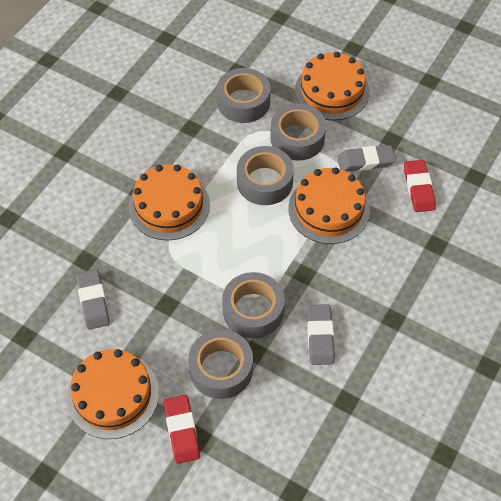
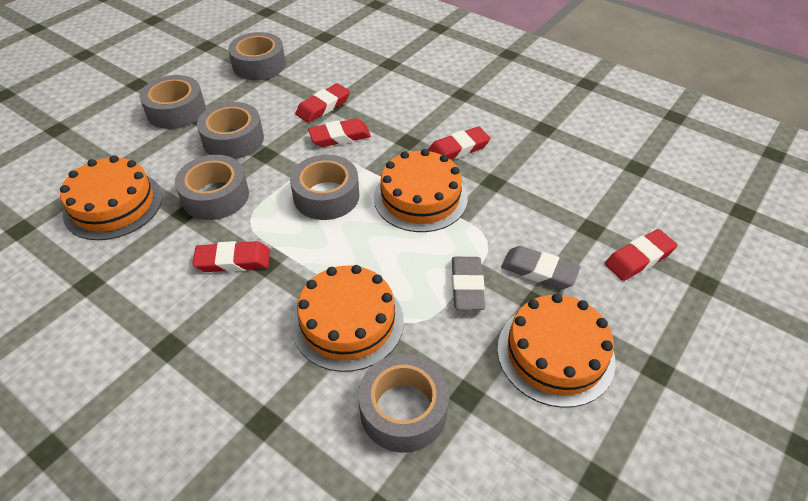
grey eraser: 3 -> 2
grey tape: 5 -> 6
red eraser: 2 -> 5

